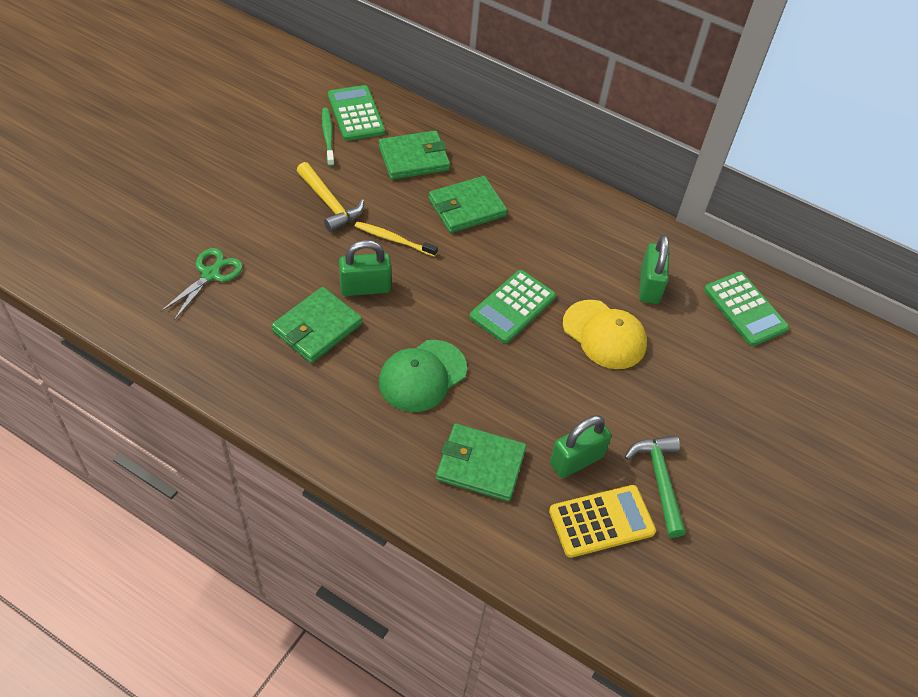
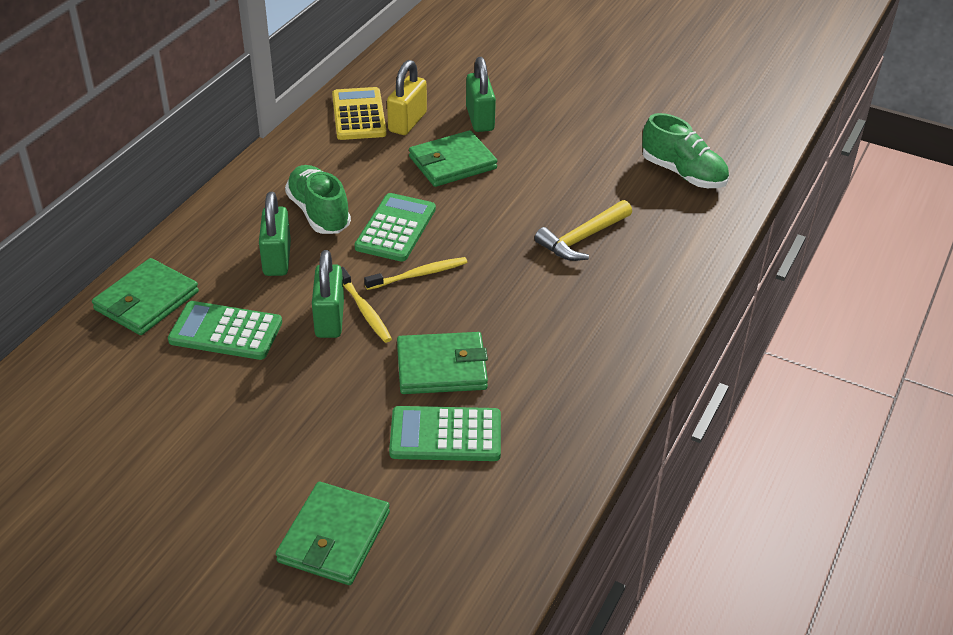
green cap: 1 -> 0
green hammer: 1 -> 0
green scissors: 1 -> 0
green shoe: 0 -> 2
green toothbrush: 1 -> 0
yellow cap: 1 -> 0
yellow padlock: 0 -> 1
yellow toothbrush: 1 -> 2

